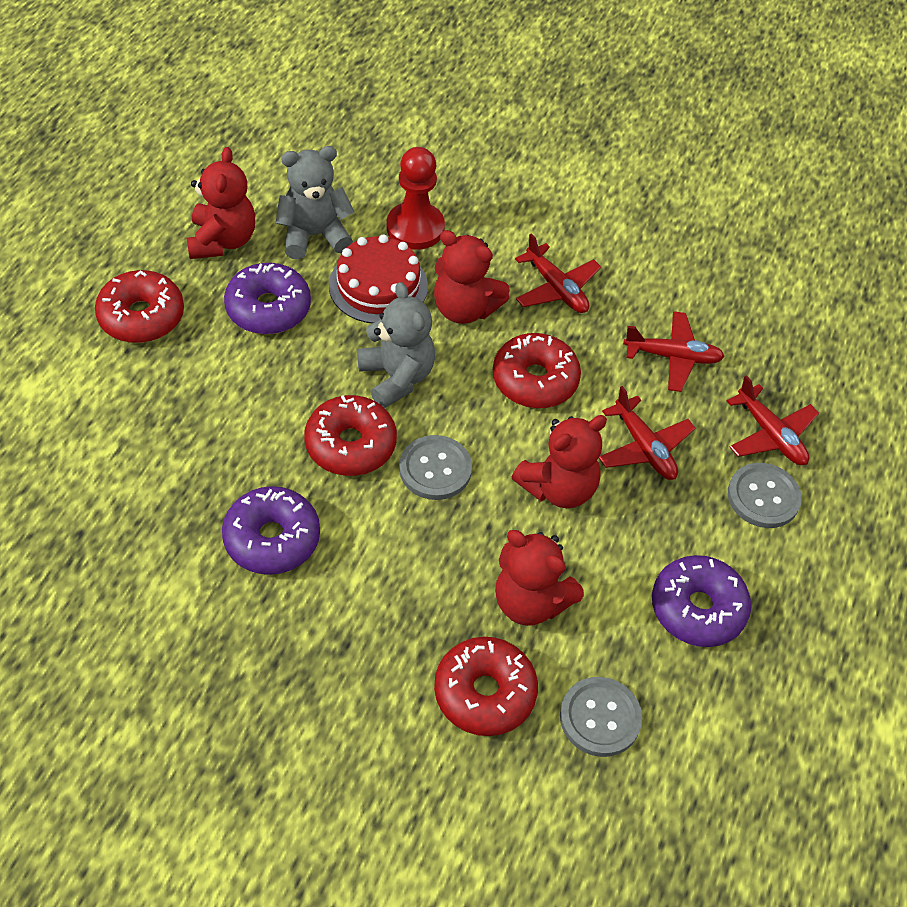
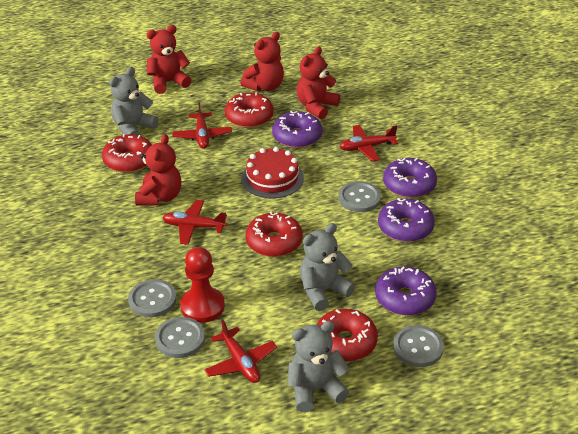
grey button: 3 -> 4
grey teddy bear: 2 -> 3
purple donut: 3 -> 4

